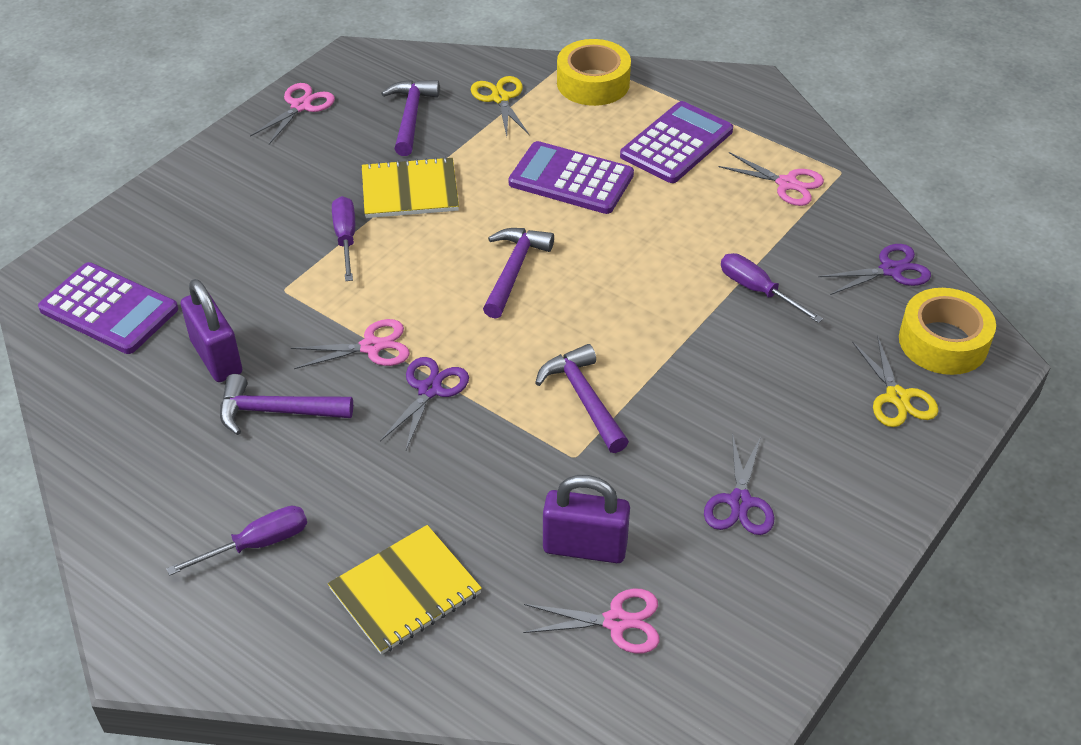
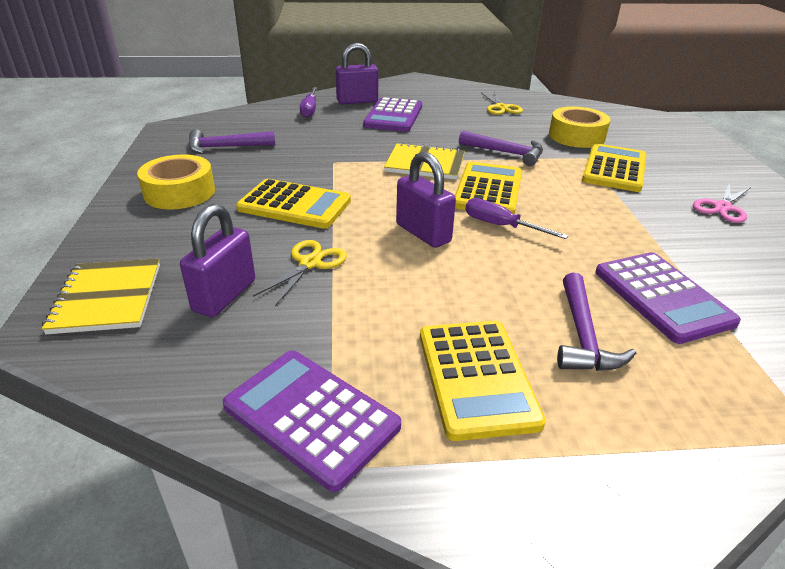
pink scissors: 4 -> 1
purple hammer: 4 -> 3
purple padlock: 2 -> 3
purple scissors: 3 -> 0
purple screwdriver: 3 -> 2
yellow calculator: 0 -> 4

